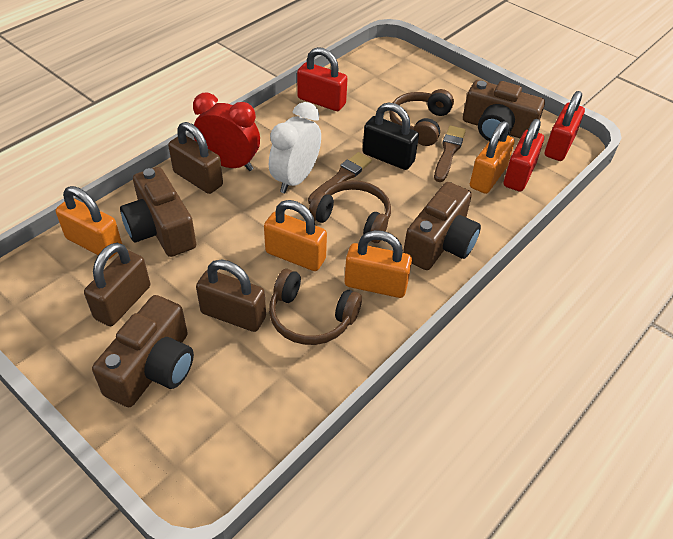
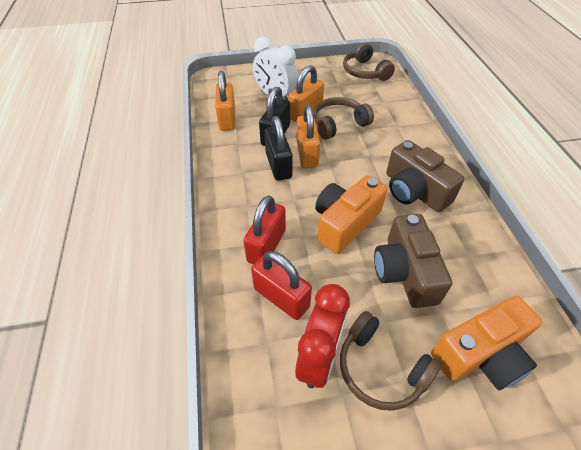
black padlock: 1 -> 2
brown brush: 2 -> 0
brown camera: 4 -> 2
brown padlock: 3 -> 0
orange camera: 0 -> 2
orange padlock: 4 -> 3
red padlock: 3 -> 2

